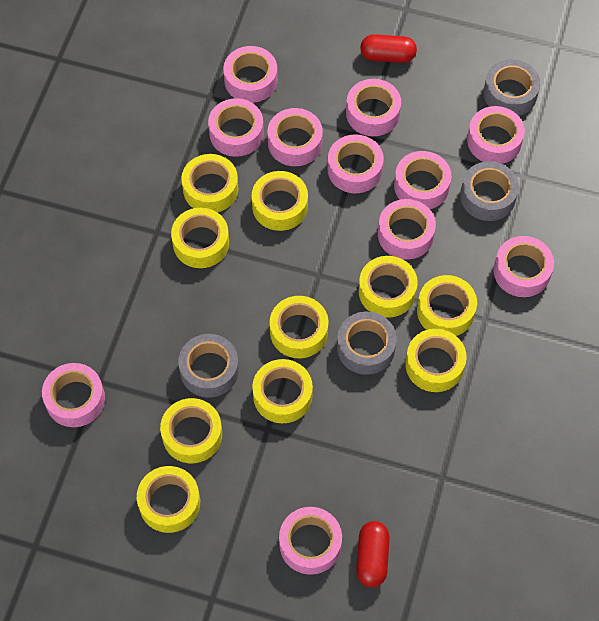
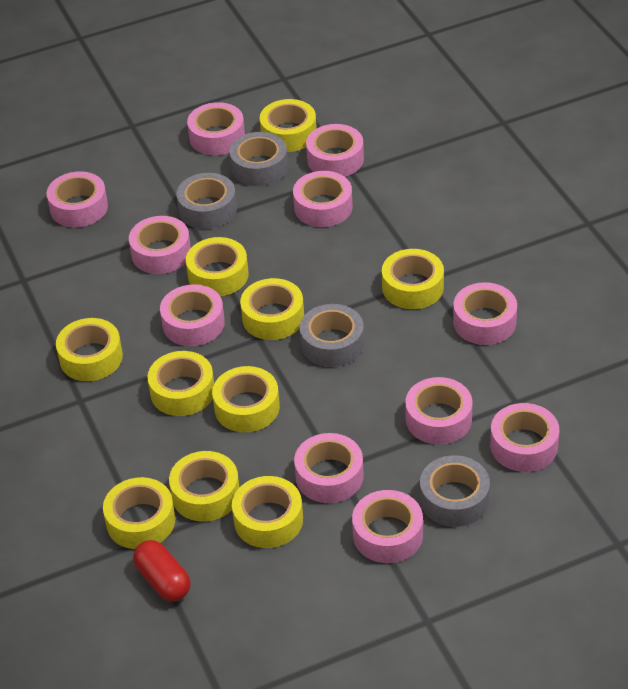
red capsule: 2 -> 1

